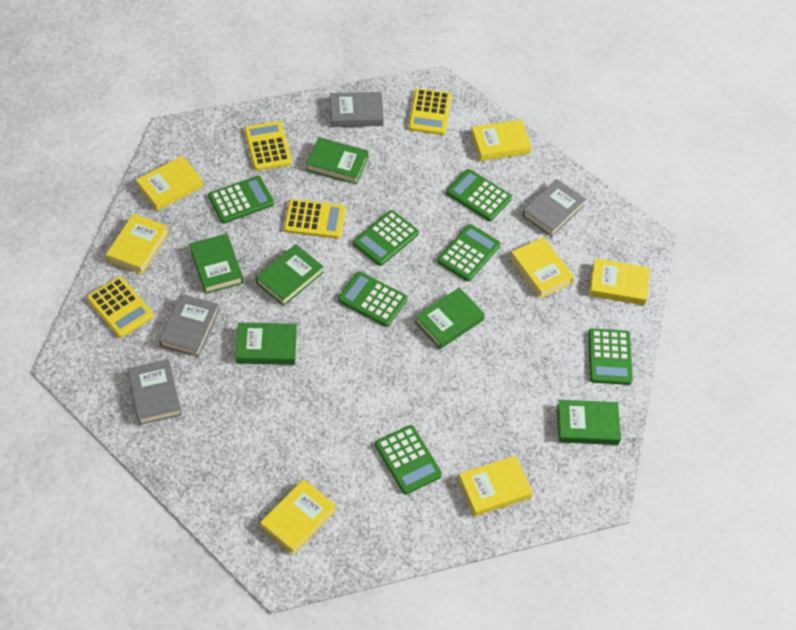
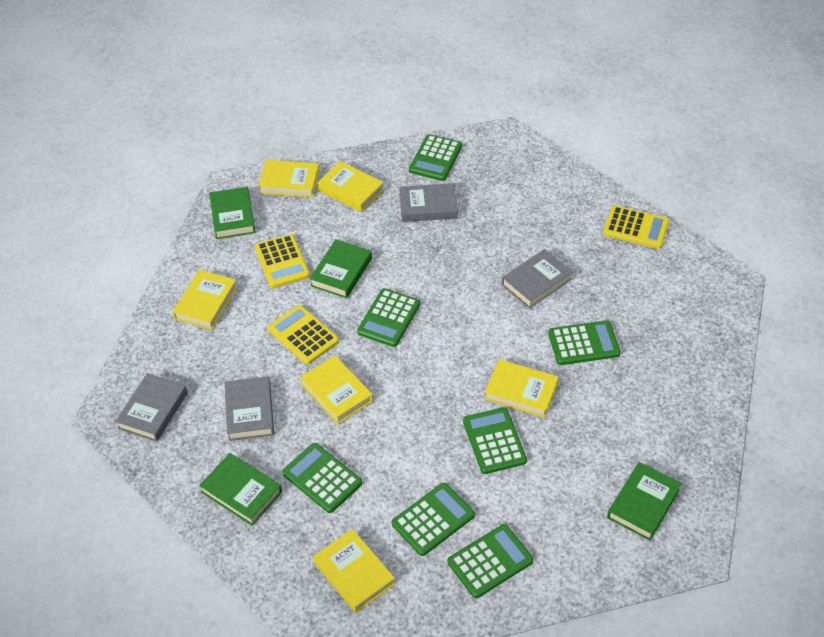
green book: 6 -> 4
yellow book: 7 -> 6
yellow calculator: 4 -> 3

